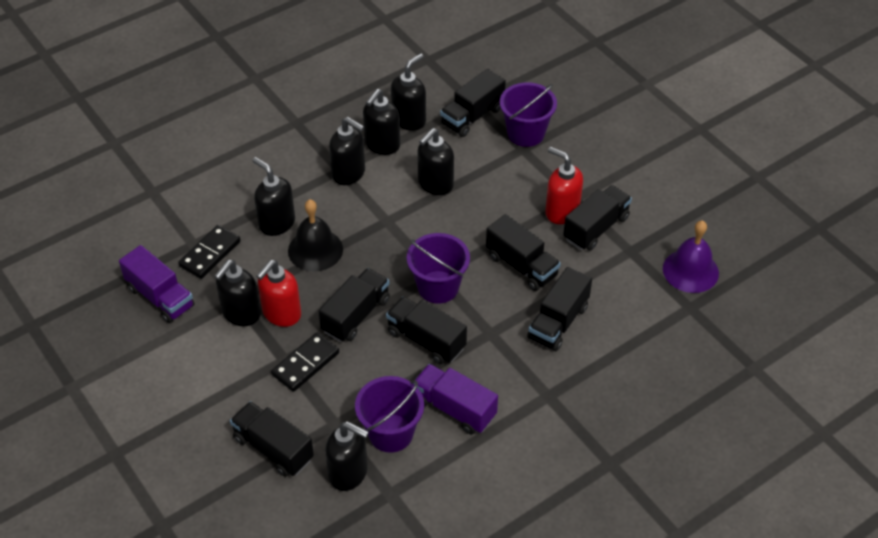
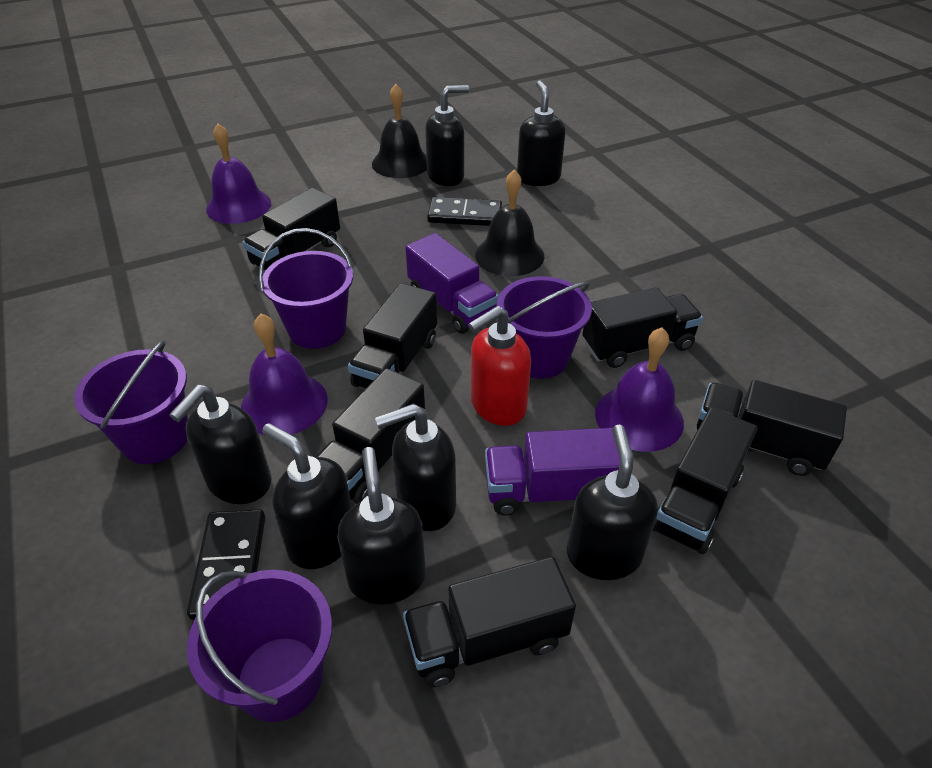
black bell: 1 -> 2
purple bell: 1 -> 3
purple bucket: 3 -> 4
red soap dispenser: 2 -> 1

